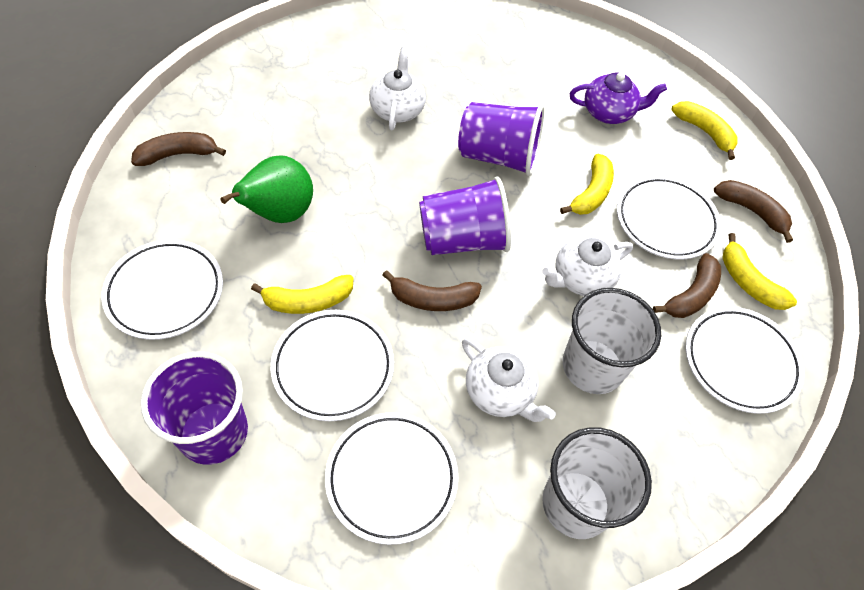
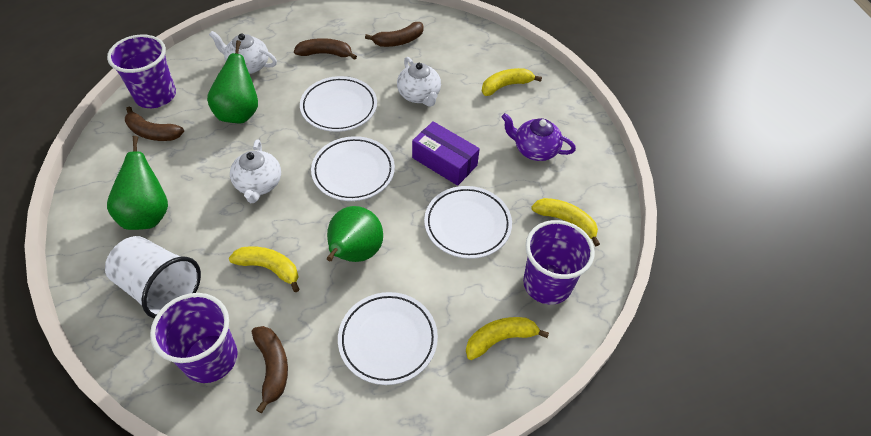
green pear: 1 -> 3
purple box: 0 -> 1
white cup: 2 -> 1
white plate: 5 -> 4

